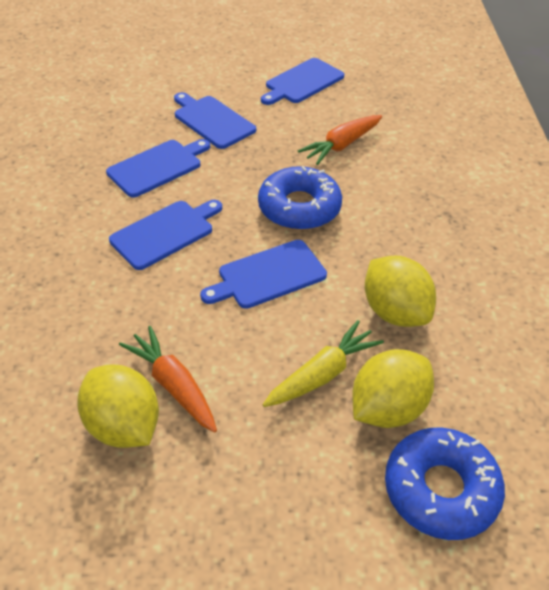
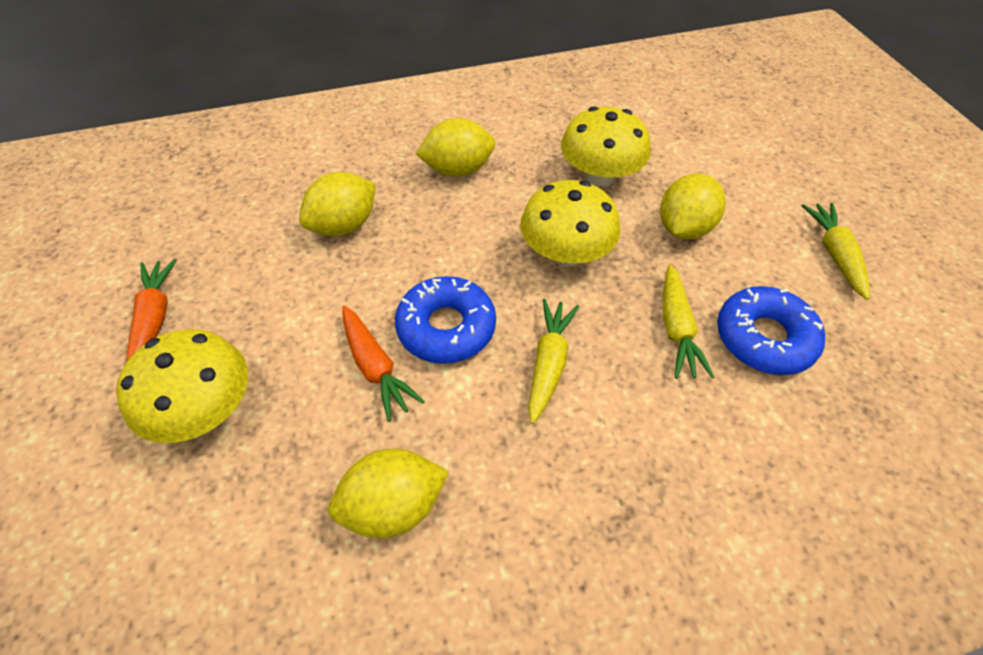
blue cutting board: 5 -> 0
yellow carrot: 1 -> 3
yellow lemon: 3 -> 4
yellow mushroom: 0 -> 3

